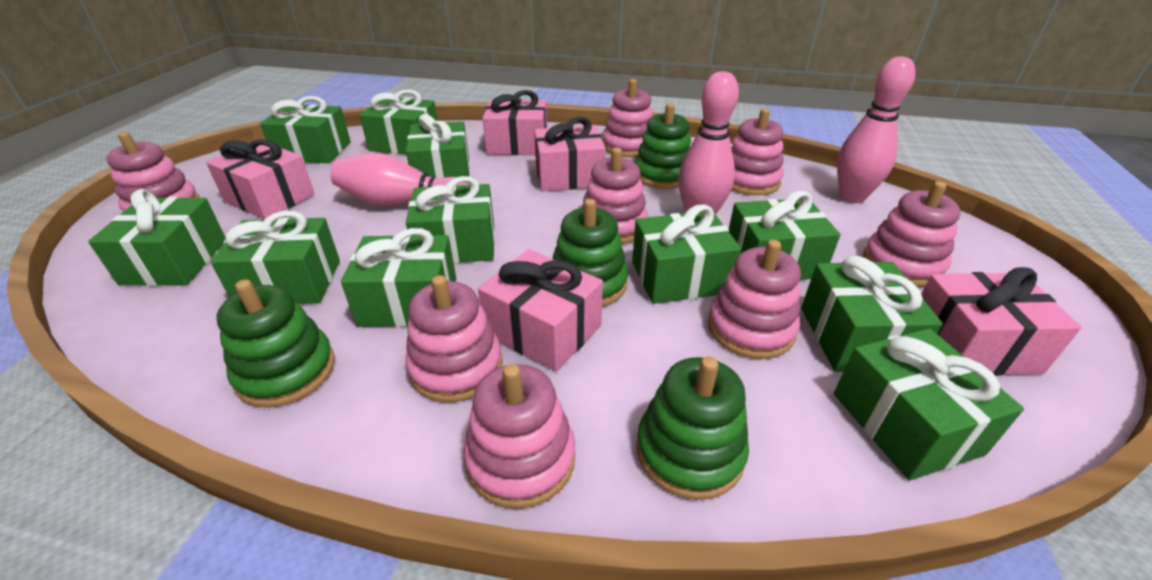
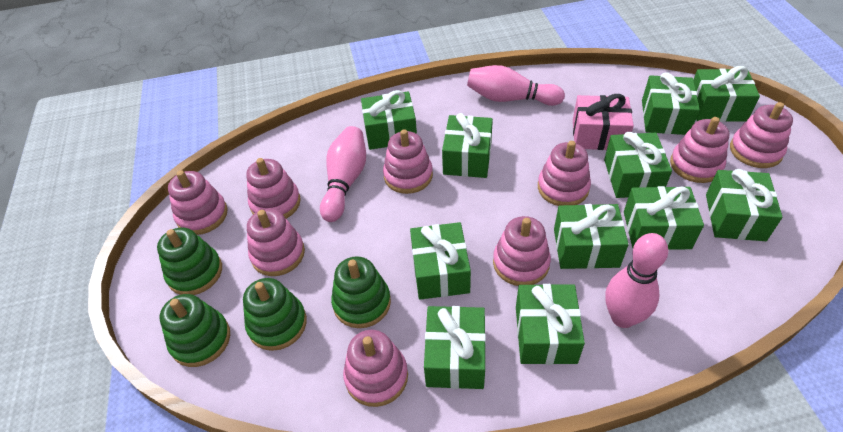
pink gift: 5 -> 1
pink stacking toy: 8 -> 9

